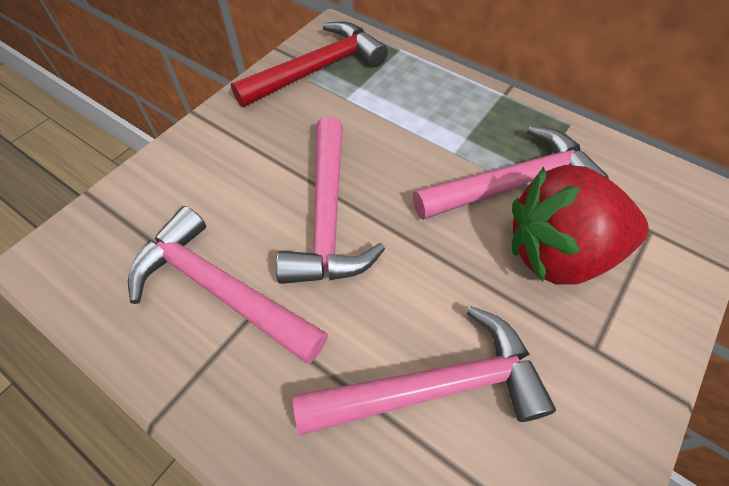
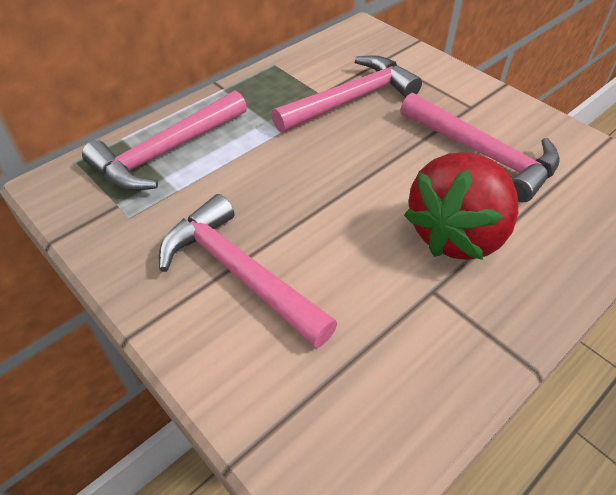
red hammer: 1 -> 0

